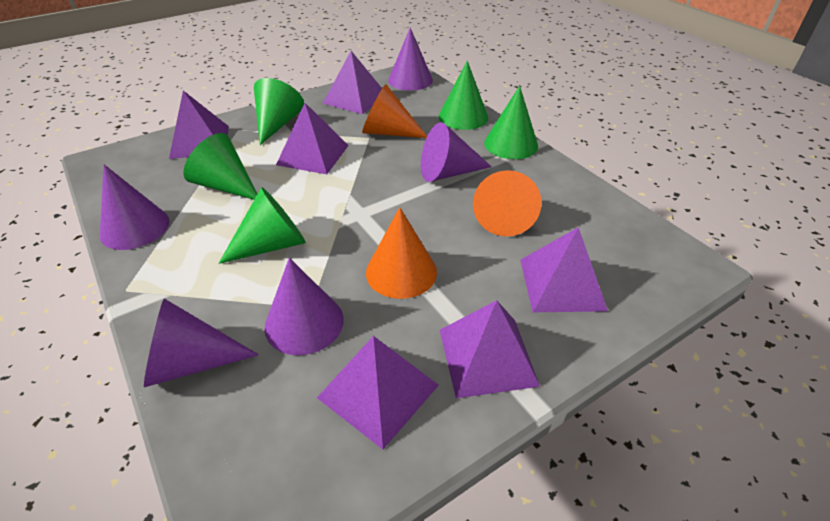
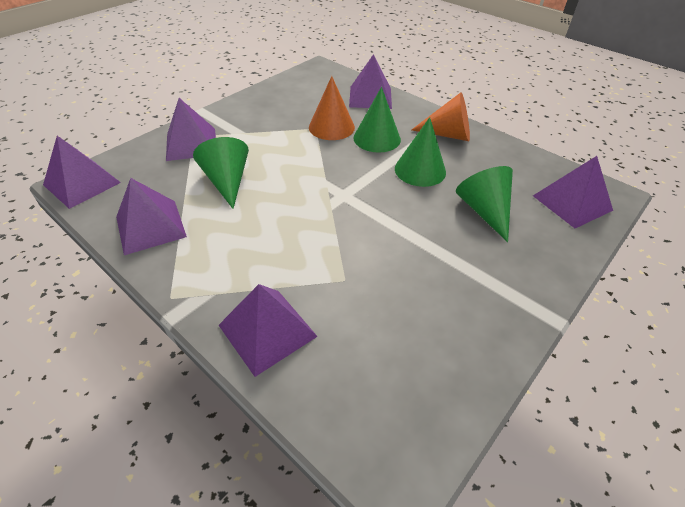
green cone: 5 -> 4
orange cone: 3 -> 2
purple cone: 5 -> 0

